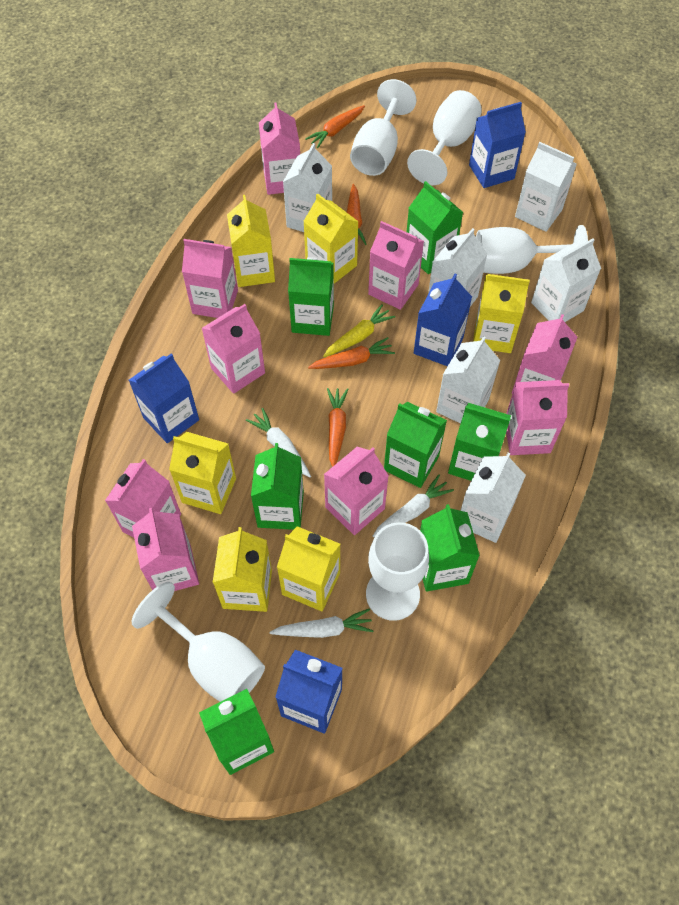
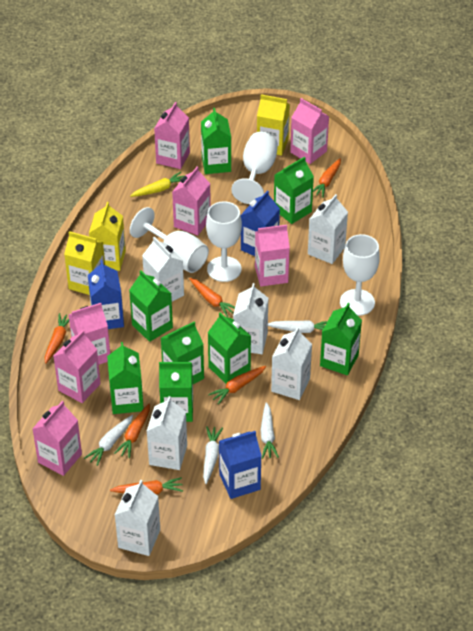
blue carton: 4 -> 3
green carton: 7 -> 8
orange carrot: 4 -> 6
pink carton: 9 -> 7
white carrot: 3 -> 4
white goblet: 5 -> 4
yellow carton: 6 -> 3

